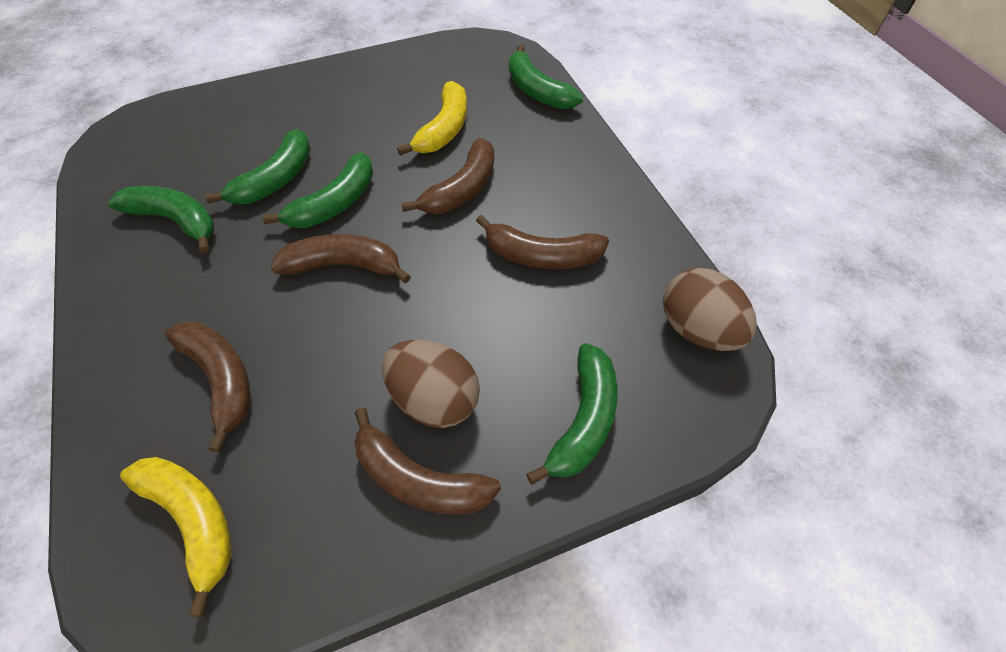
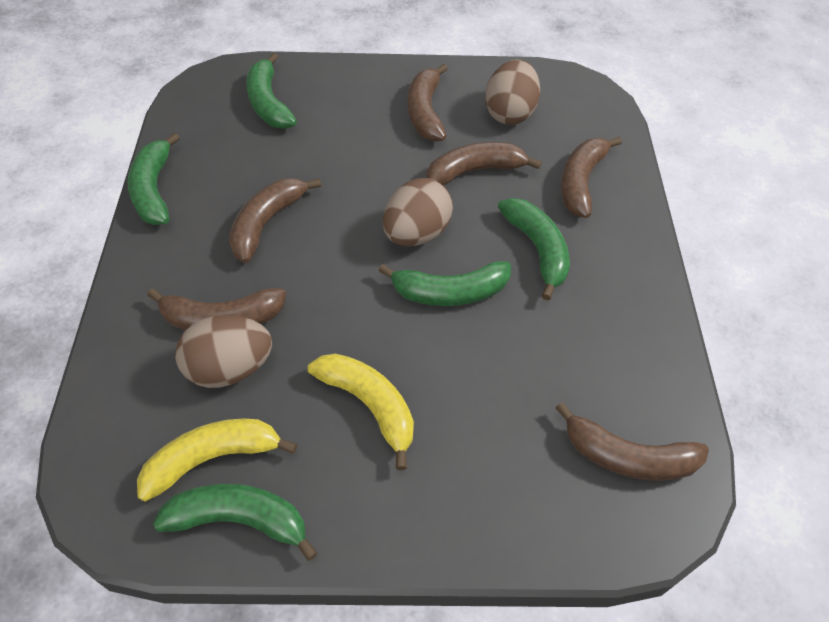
brown banana: 5 -> 6
brown egg: 2 -> 3

